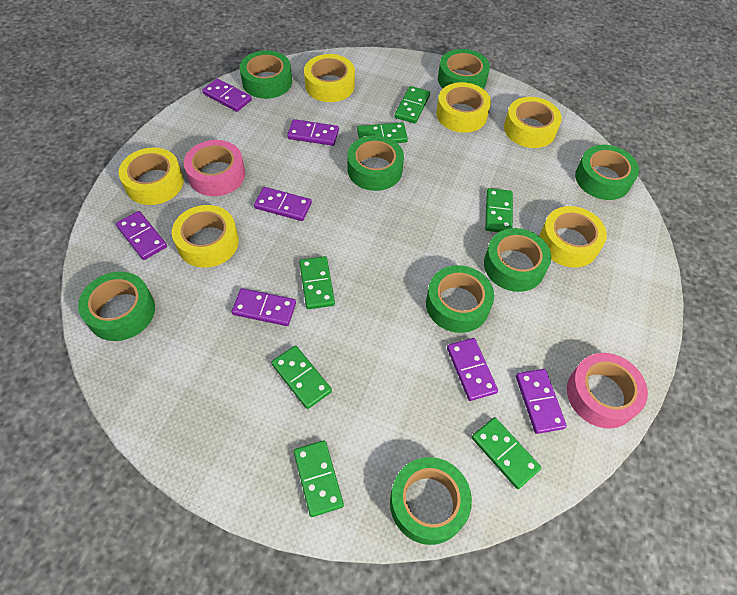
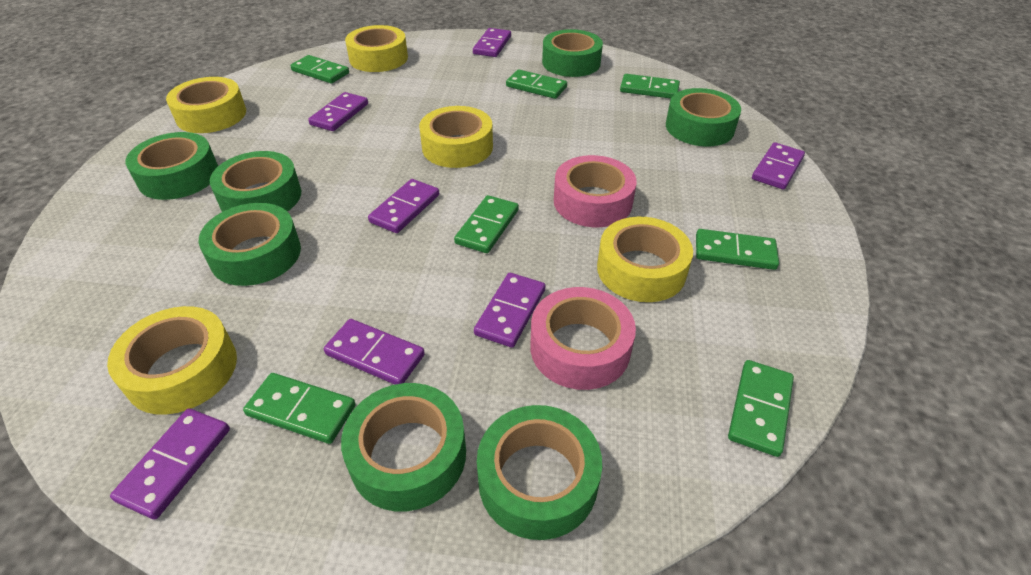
green tape: 8 -> 7
yellow tape: 6 -> 5

